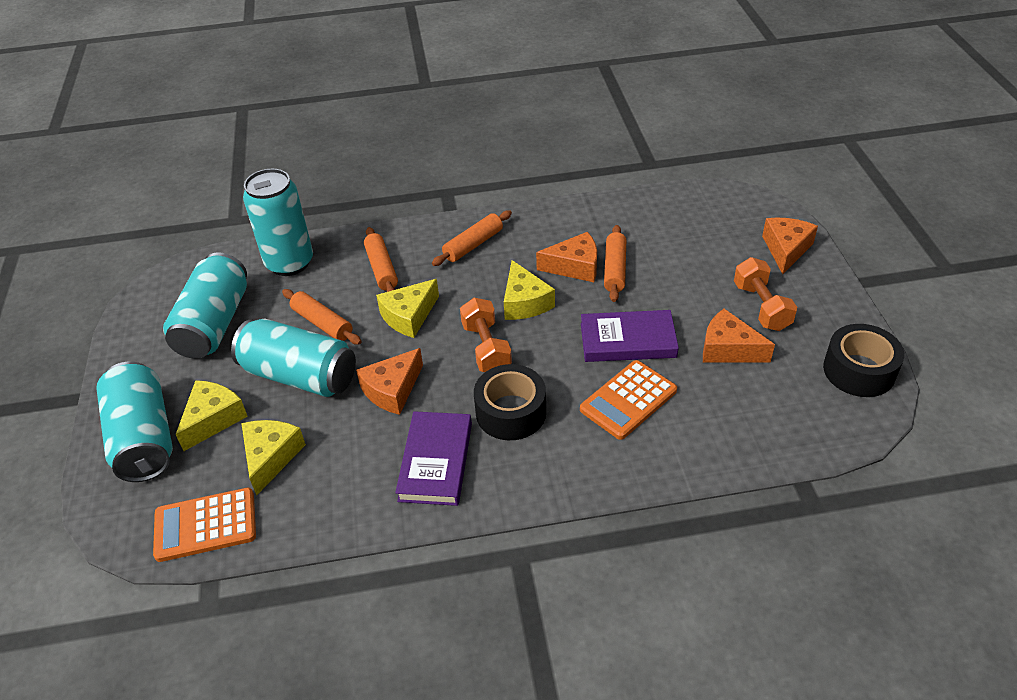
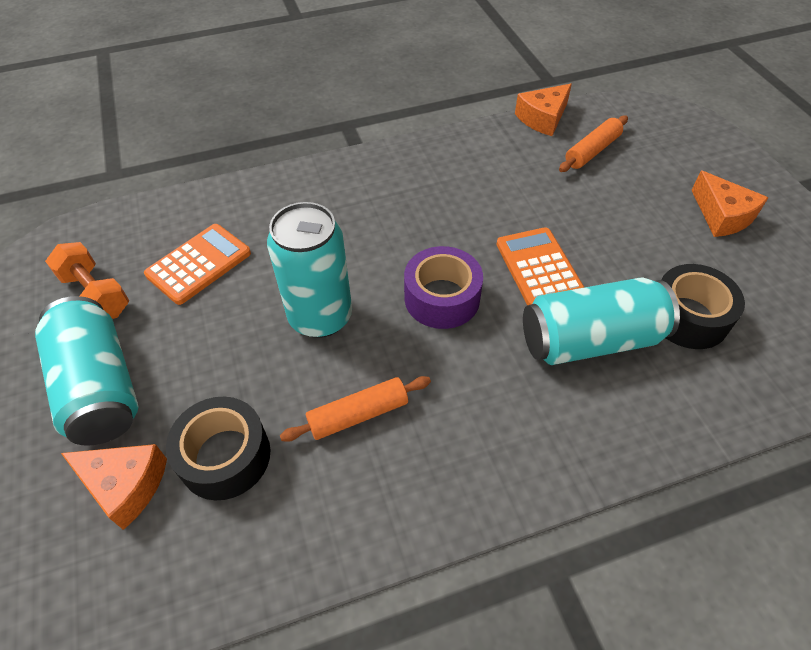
orange cheese: 4 -> 3
orange dumbbell: 2 -> 1
orange rolling pin: 4 -> 2
purple book: 2 -> 0
purple tape: 0 -> 1
turquoise can: 4 -> 3
yellow cheese: 4 -> 0

